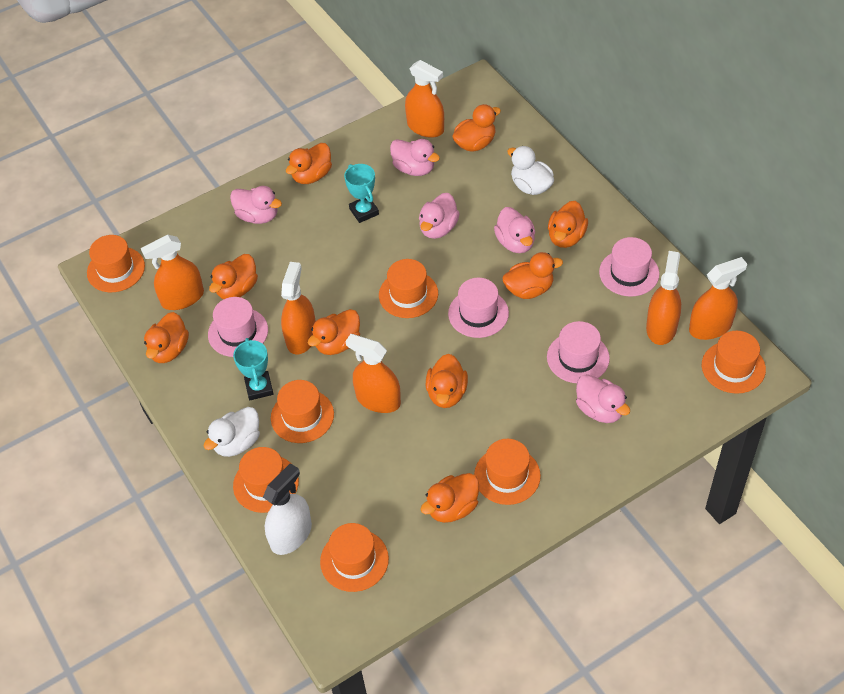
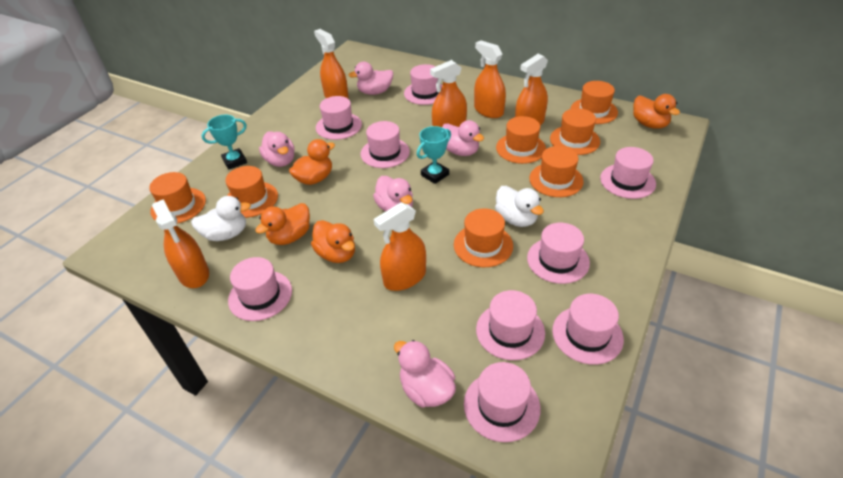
orange duck: 9 -> 4
pink hat: 4 -> 9
white spray bottle: 1 -> 0

